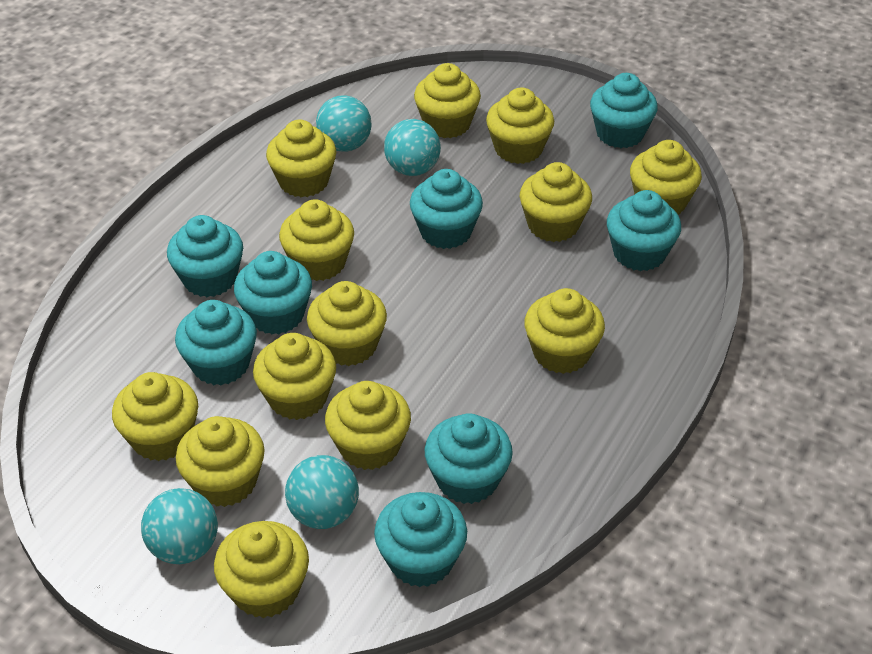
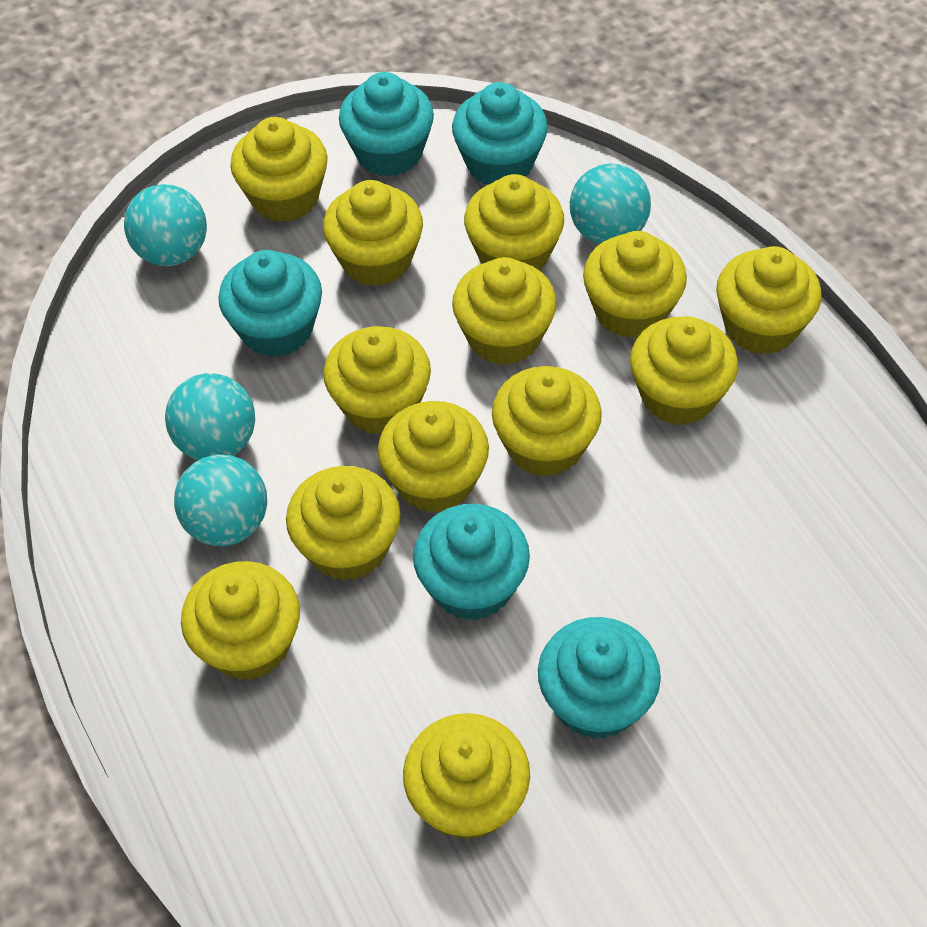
turquoise cupcake: 8 -> 5

